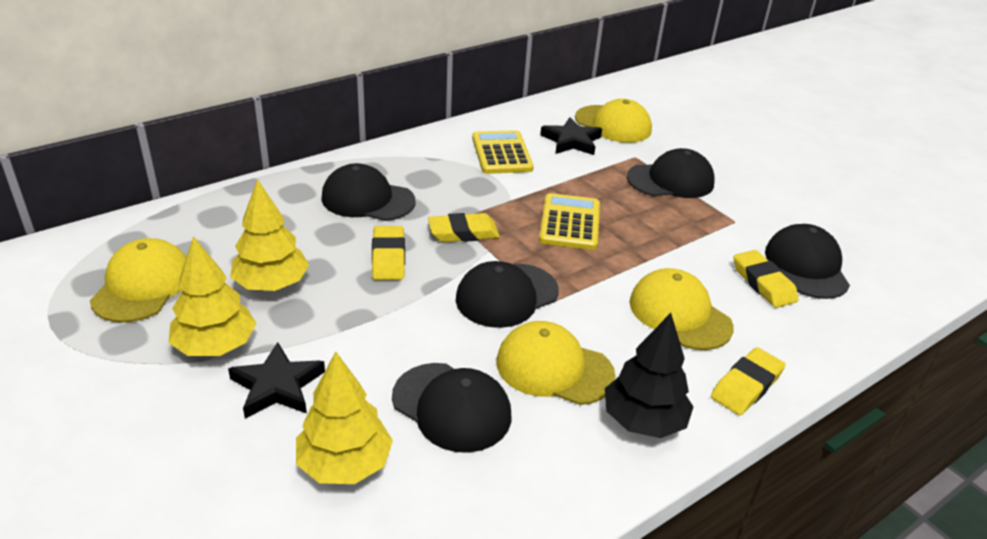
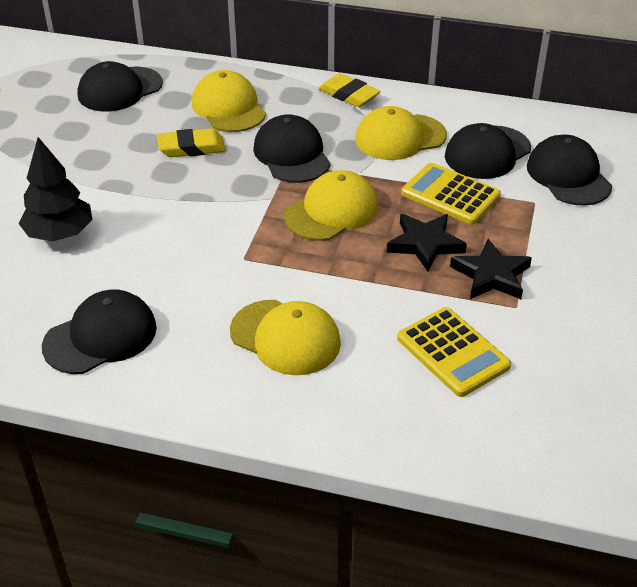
yellow eraser: 4 -> 2
yellow tree: 3 -> 0

